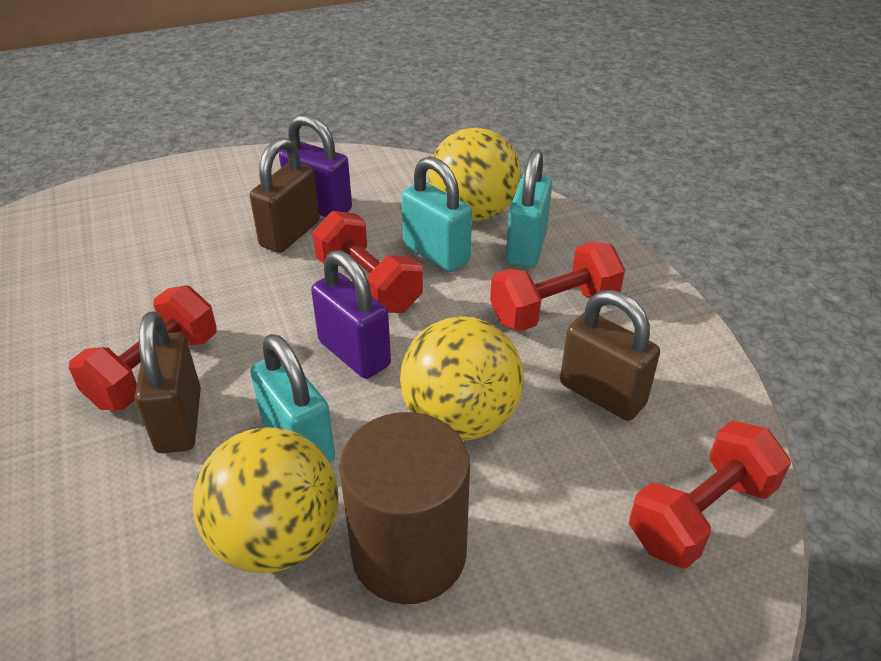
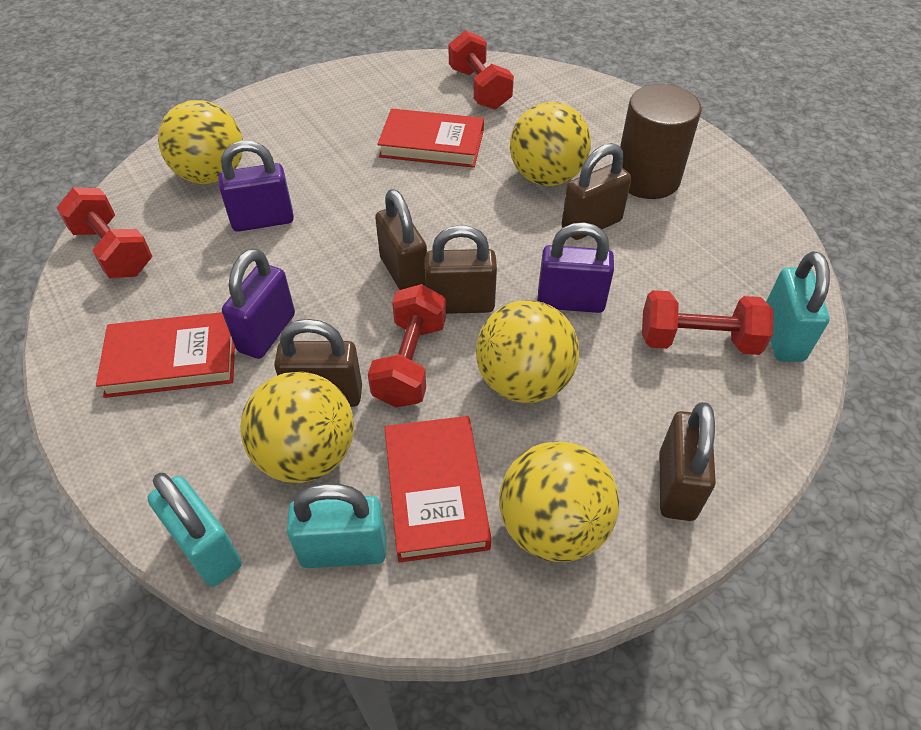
brown padlock: 3 -> 5
purple padlock: 2 -> 3
red book: 0 -> 3
yellow ball: 3 -> 5

